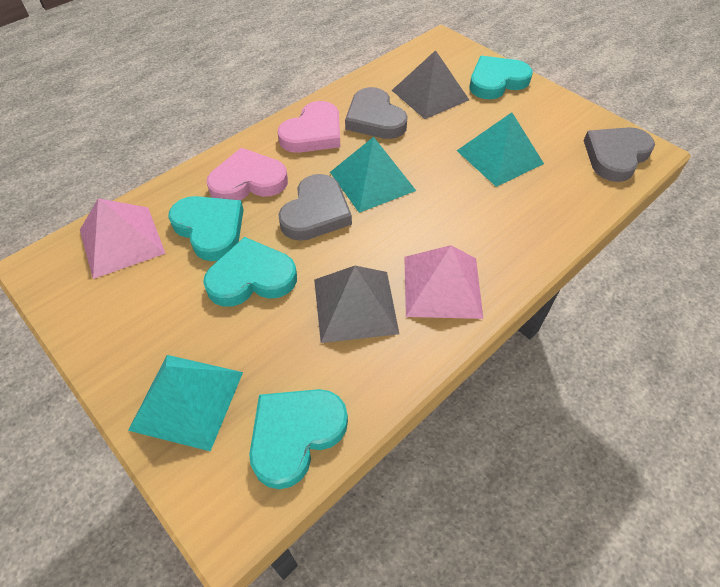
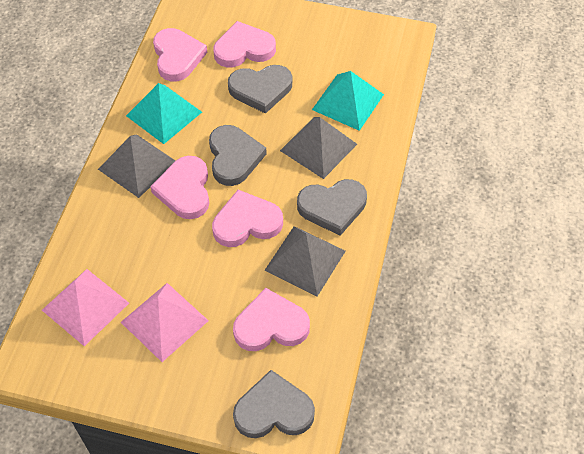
grey heart: 3 -> 4
grey pyramid: 2 -> 3
pink heart: 2 -> 5
turquoise heart: 4 -> 0
turquoise pyramid: 3 -> 2

